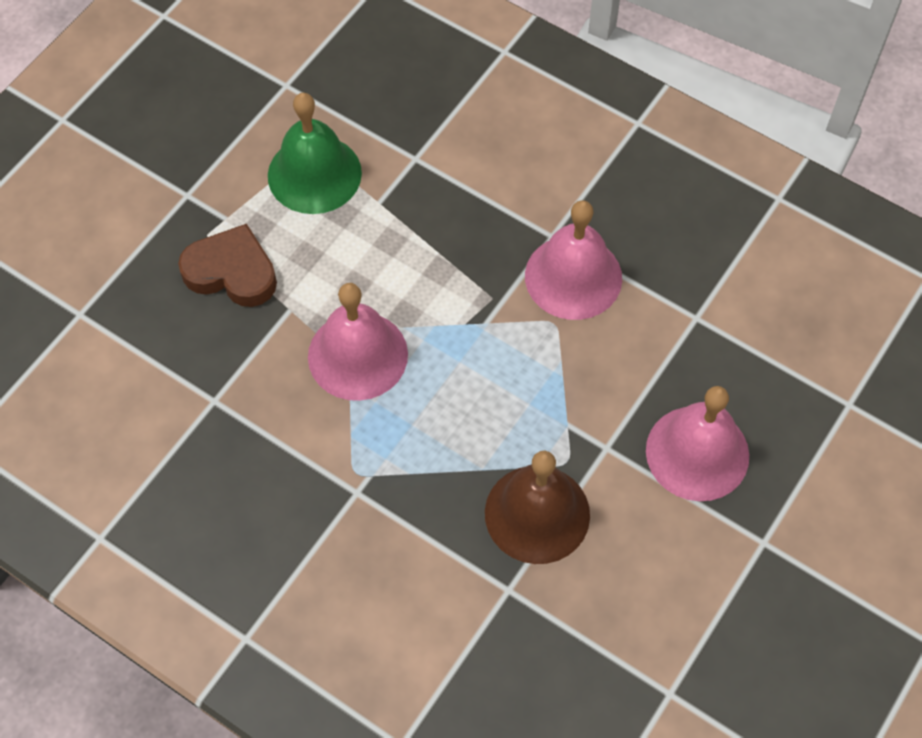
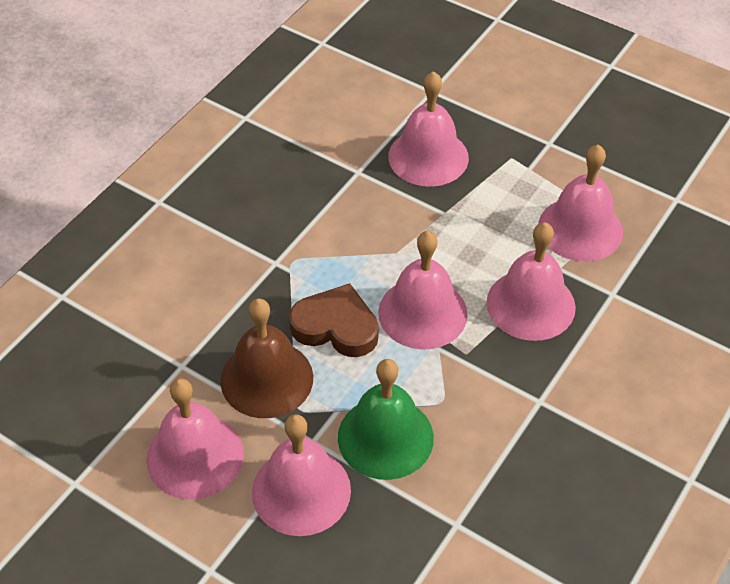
pink bell: 3 -> 6

